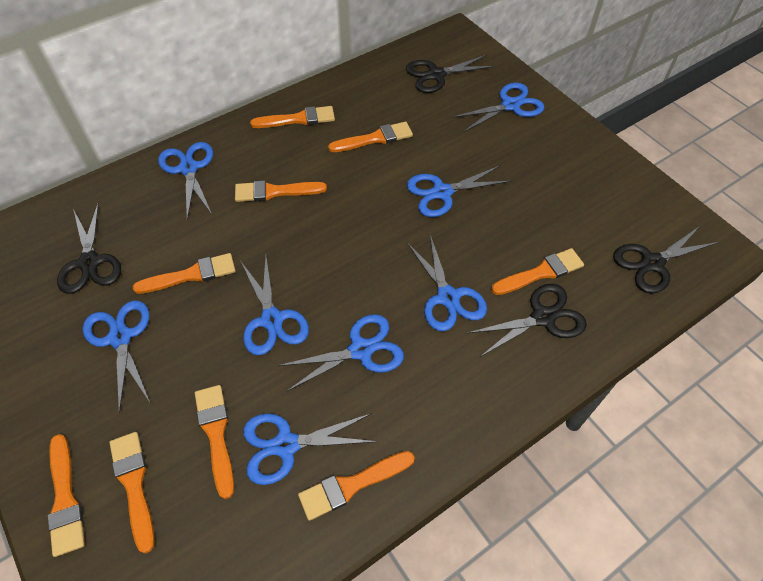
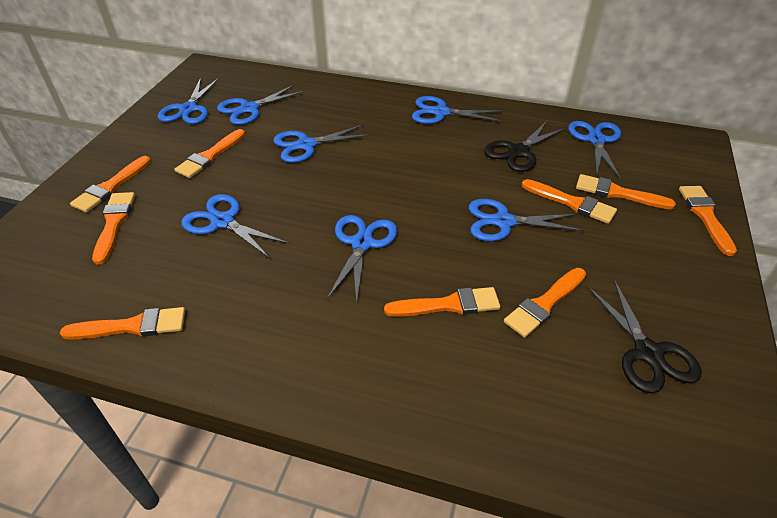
black scissors: 4 -> 2

